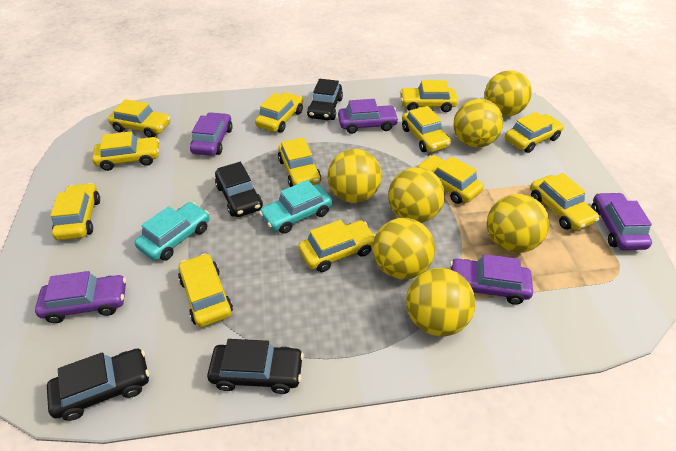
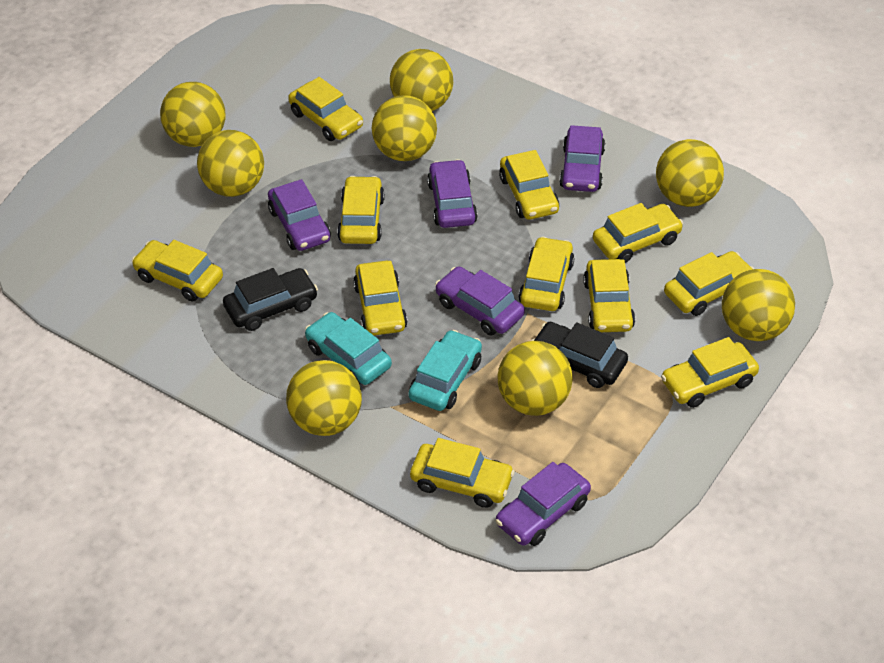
black car: 4 -> 2
yellow ball: 7 -> 8
yellow car: 12 -> 11

